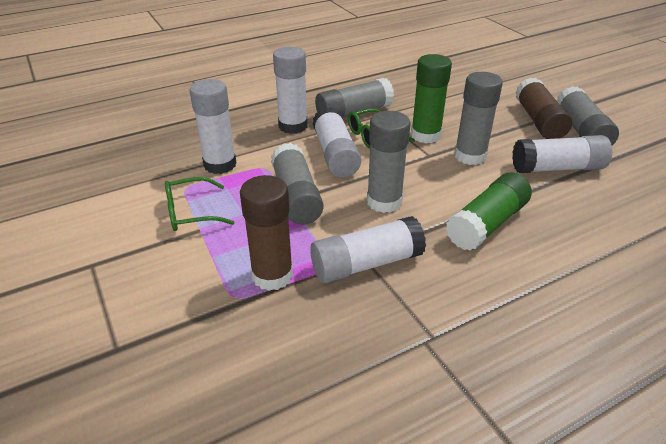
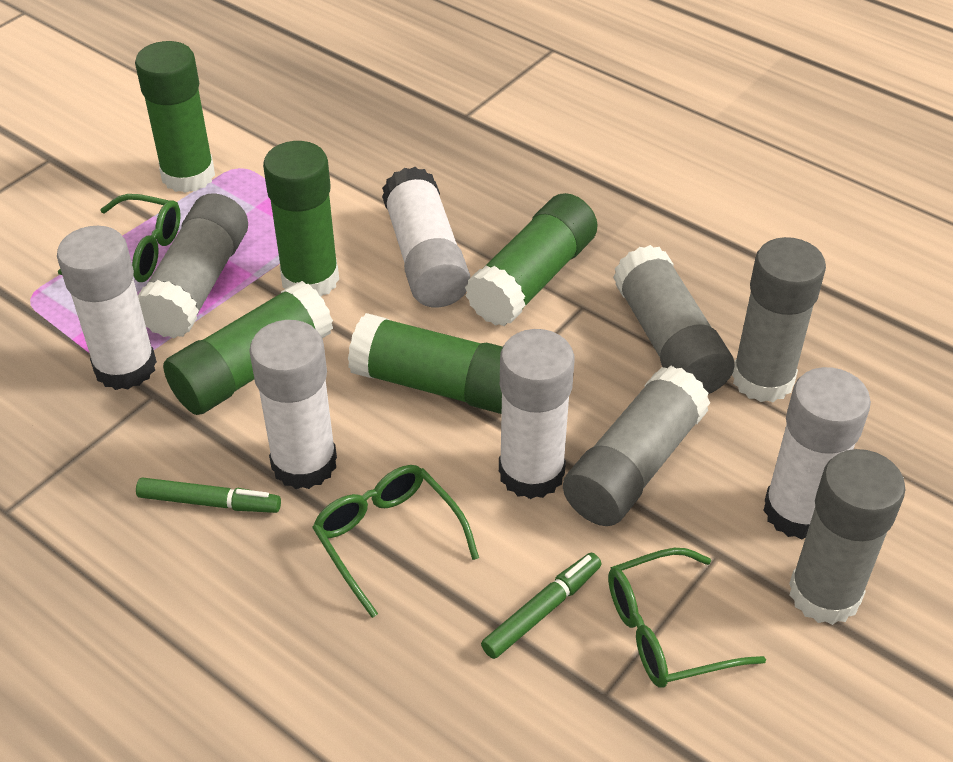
brown glue stick: 2 -> 0
green glasses: 2 -> 3
green glue stick: 2 -> 5
green marker: 0 -> 2

